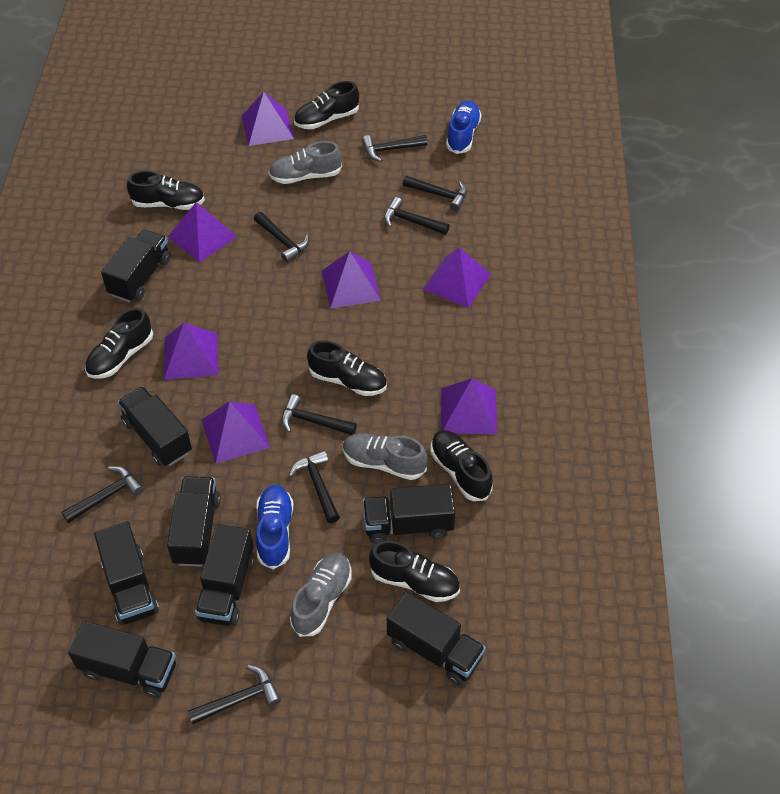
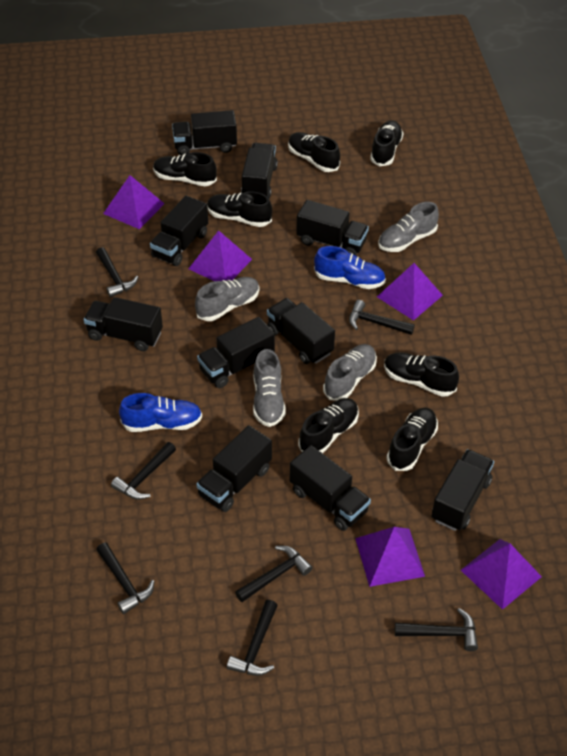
black hammer: 8 -> 7
black shoe: 6 -> 7
black truck: 8 -> 10
grey shoe: 3 -> 4
purple pyramid: 7 -> 5

